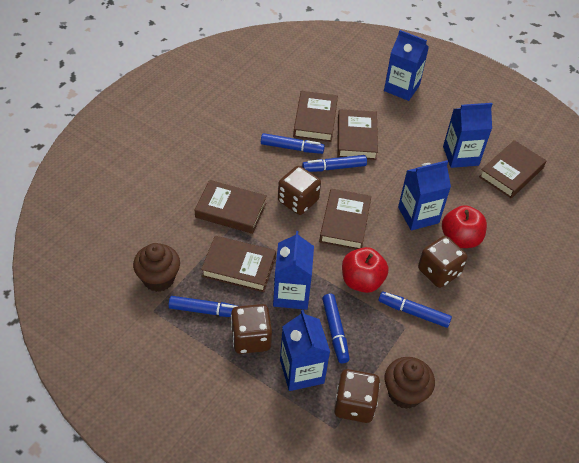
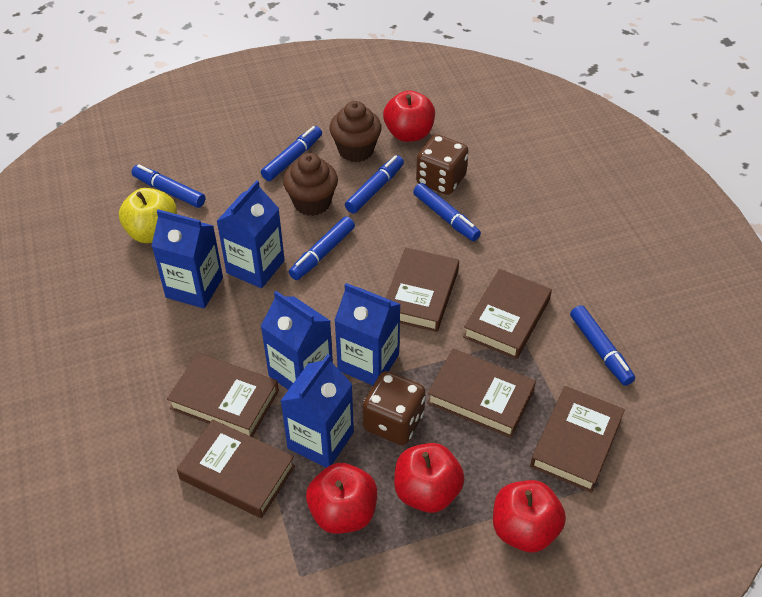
blue marker: 5 -> 6
brown dice: 4 -> 2
red apple: 2 -> 4
yellow apple: 0 -> 1

